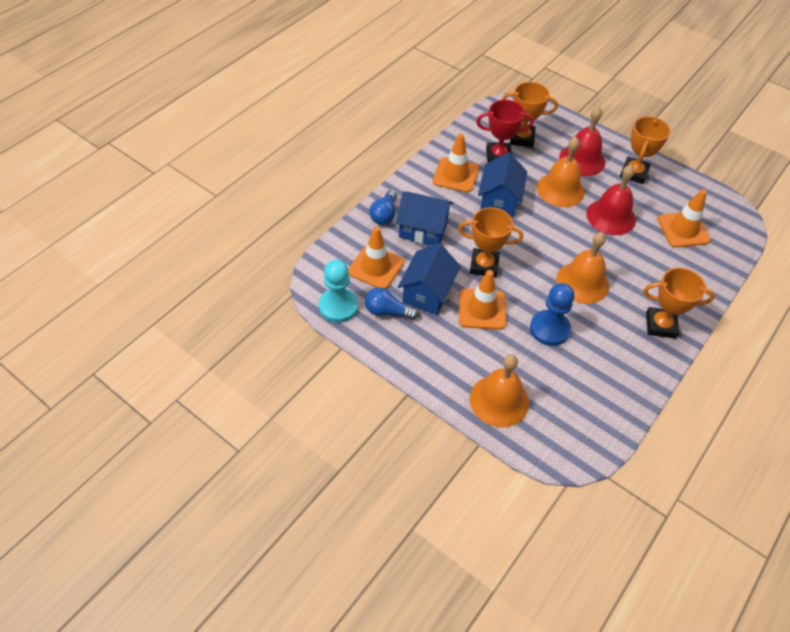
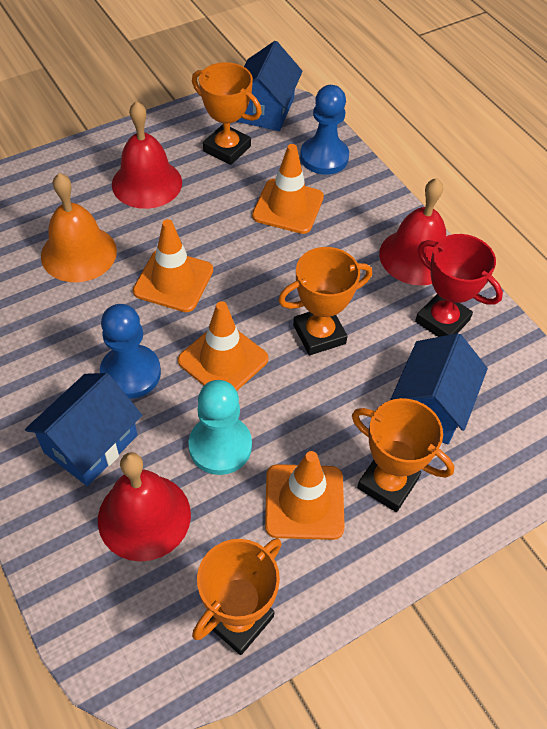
blue light bulb: 2 -> 0
blue pawn: 1 -> 2
orange bell: 3 -> 1
red bell: 2 -> 3

